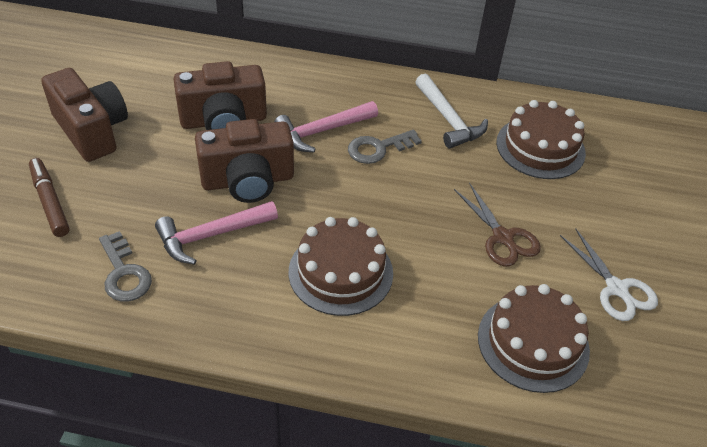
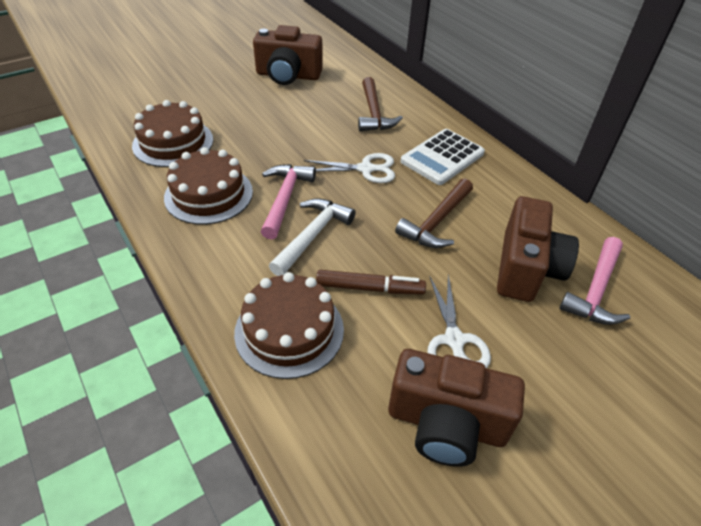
brown hammer: 0 -> 2
brown scissors: 1 -> 0
grey key: 2 -> 0
white calculator: 0 -> 1
white scissors: 1 -> 2

